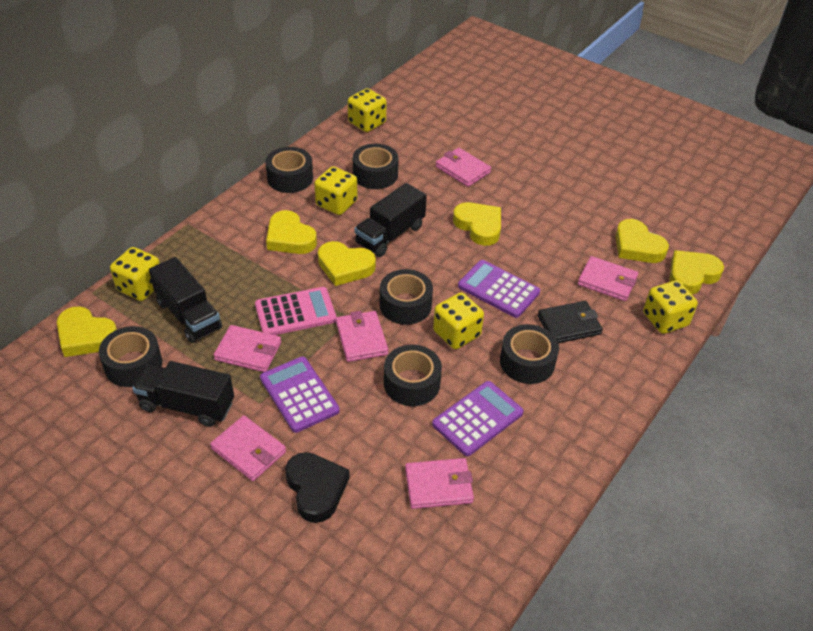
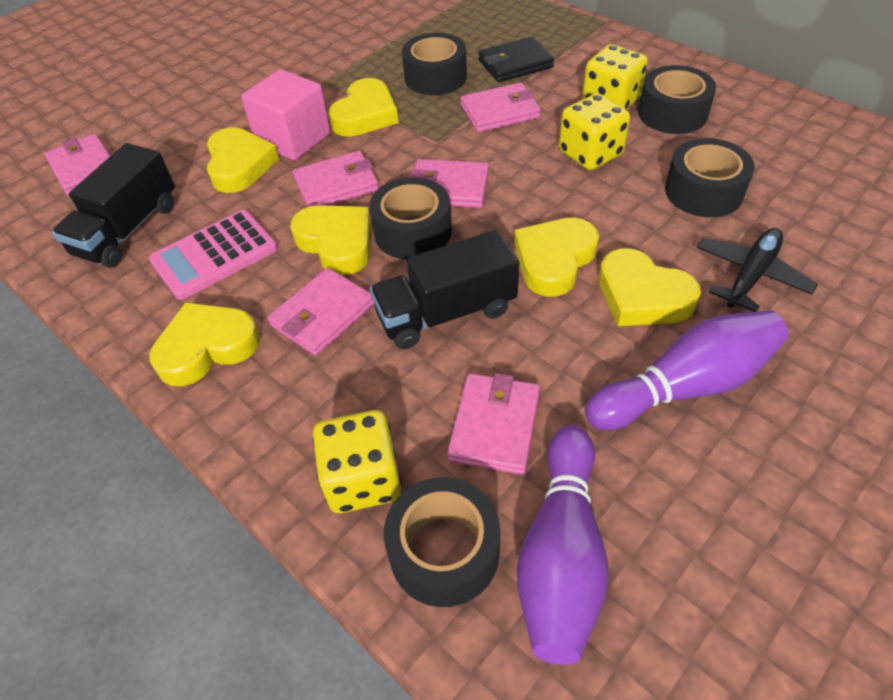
black heart: 1 -> 0
black plane: 0 -> 1
black tape: 6 -> 5
black truck: 3 -> 2
pink cube: 0 -> 1
purple bowling pin: 0 -> 2
purple calculator: 3 -> 0
yellow dice: 5 -> 3

